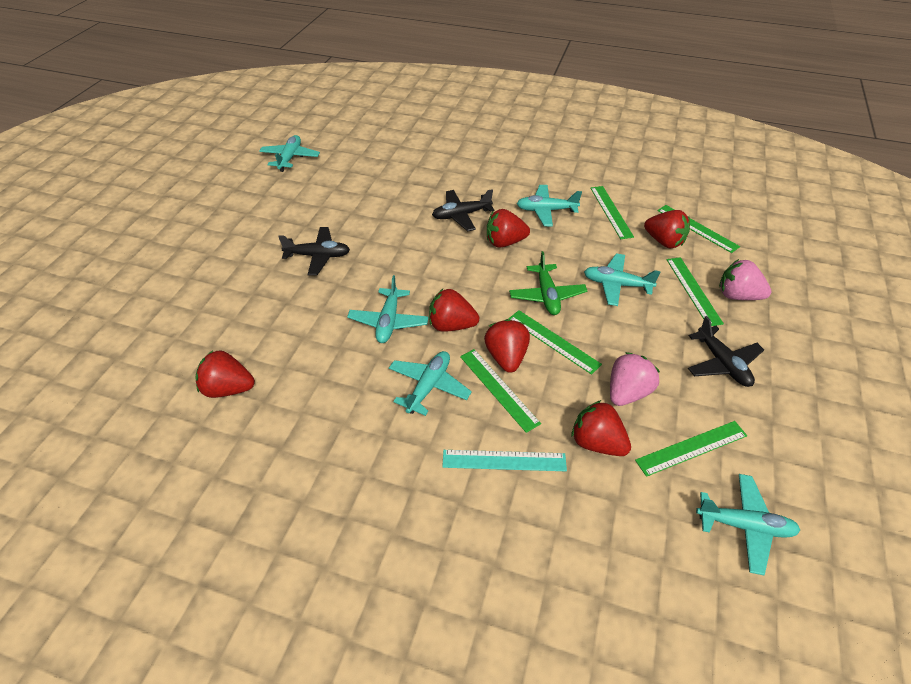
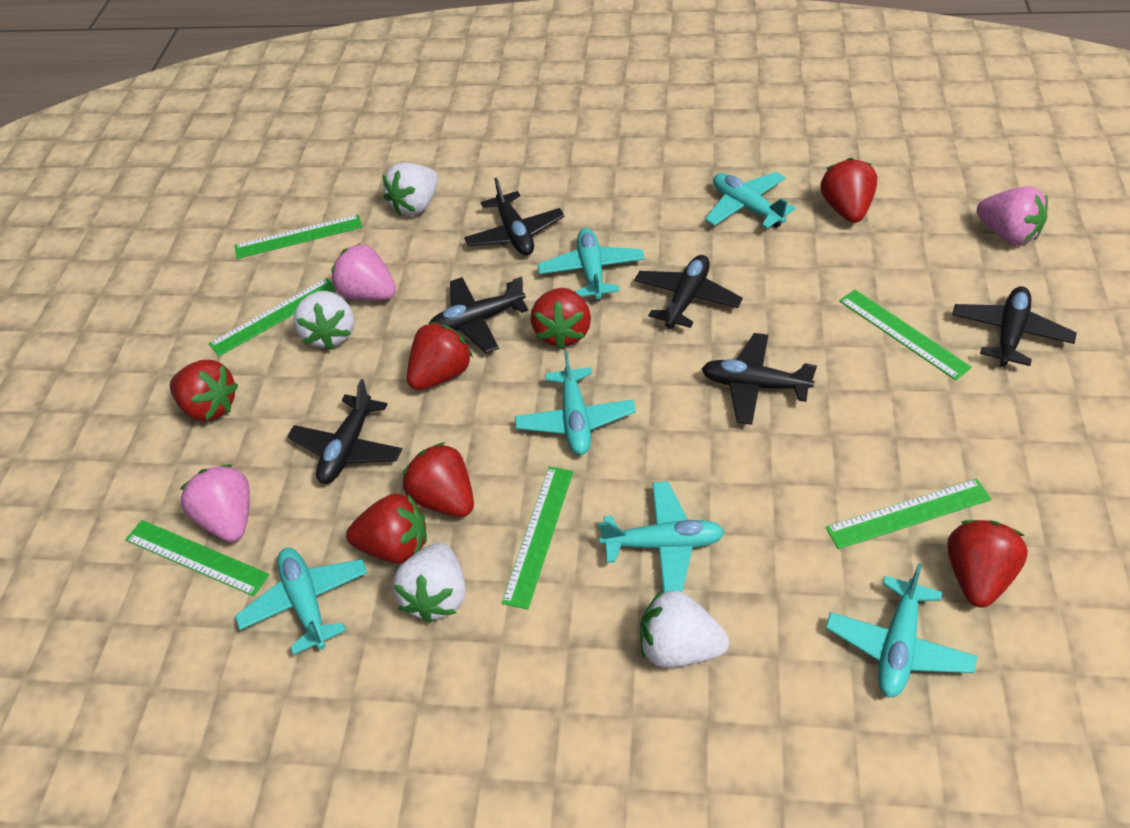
black plane: 3 -> 6
green plane: 1 -> 0
pink strawberry: 2 -> 3
red strawberry: 6 -> 7
turquoise ruler: 1 -> 0
white strawberry: 0 -> 4

